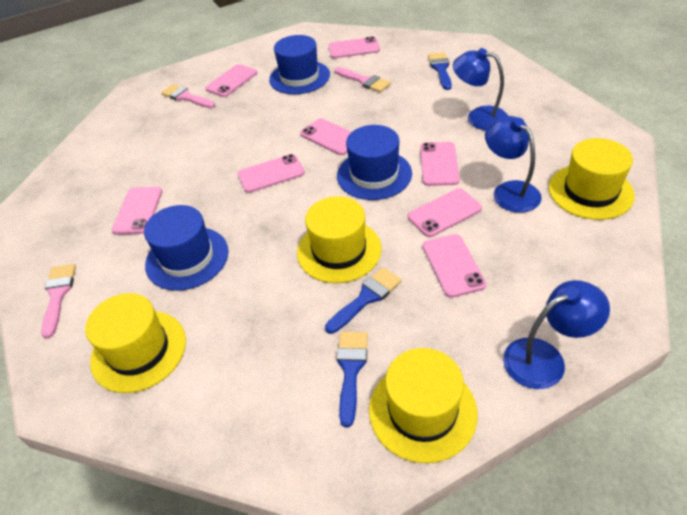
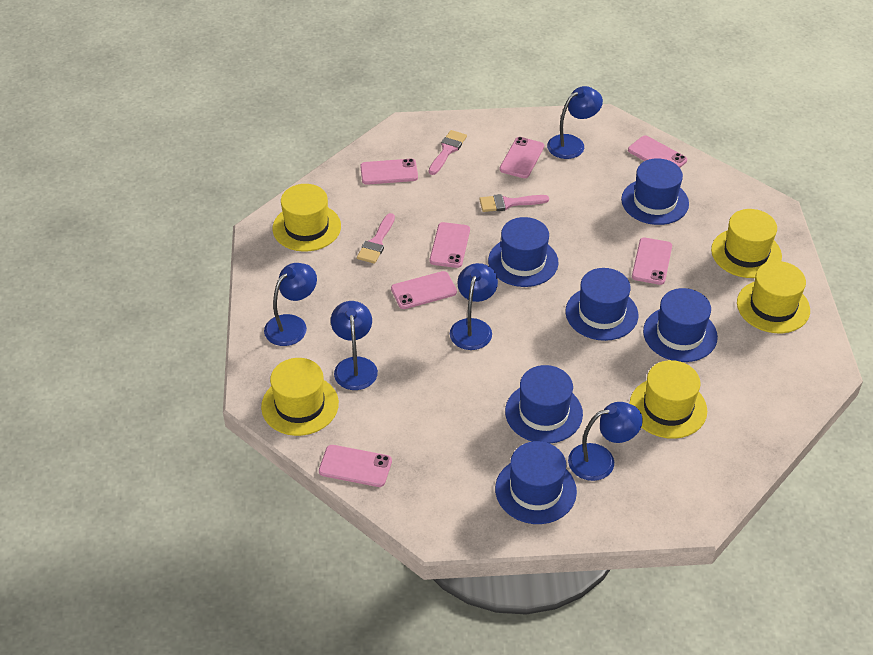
blue brush: 3 -> 0
blue hat: 3 -> 6
blue lamp: 3 -> 5
pink phone: 8 -> 7
yellow hat: 4 -> 5

